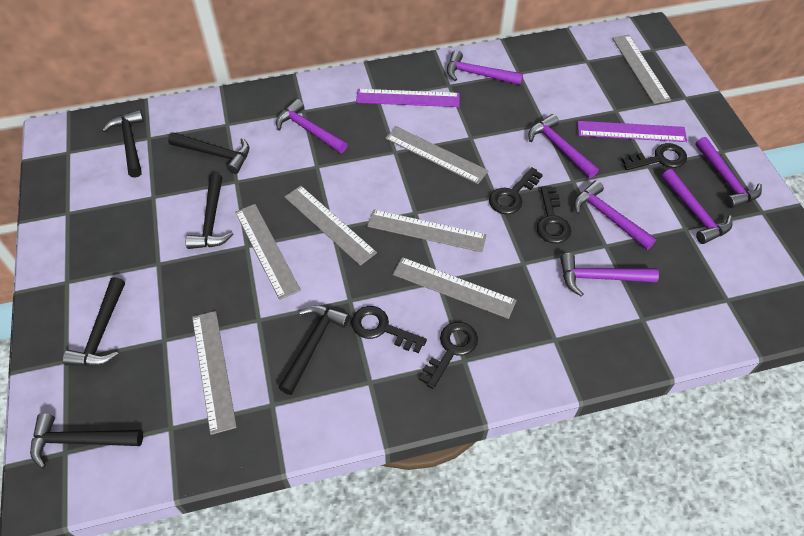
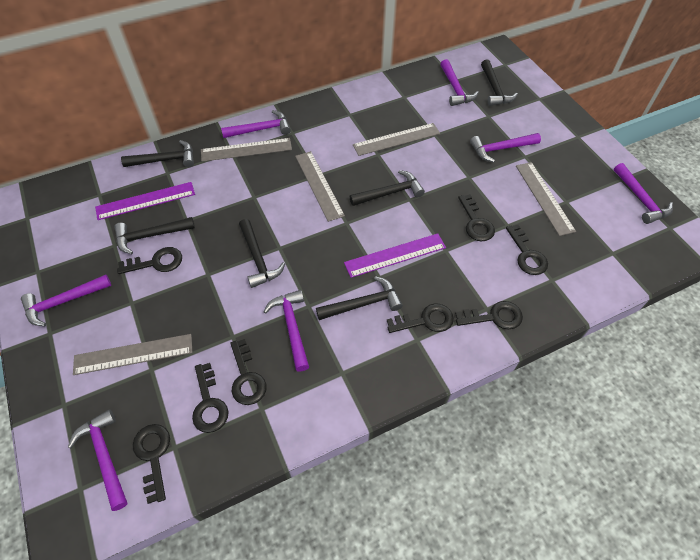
black key: 5 -> 8
grey ruler: 7 -> 5

